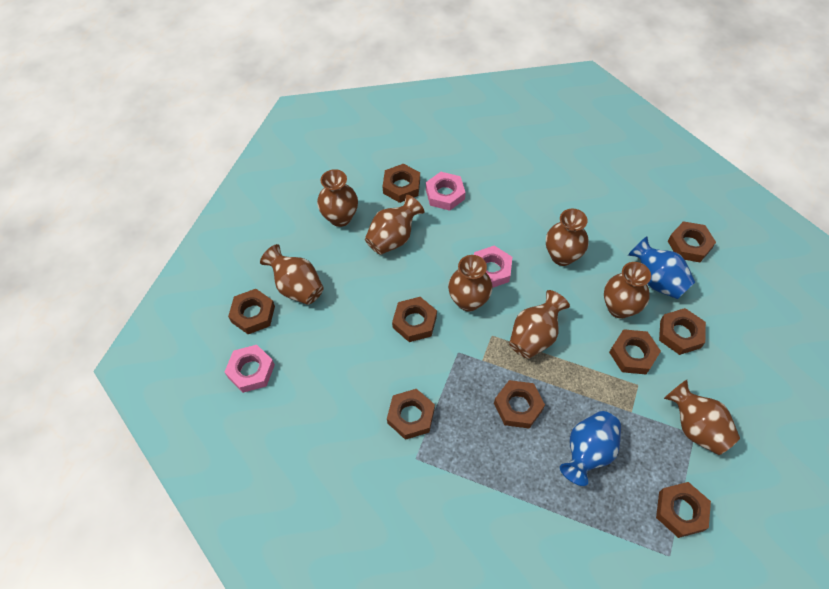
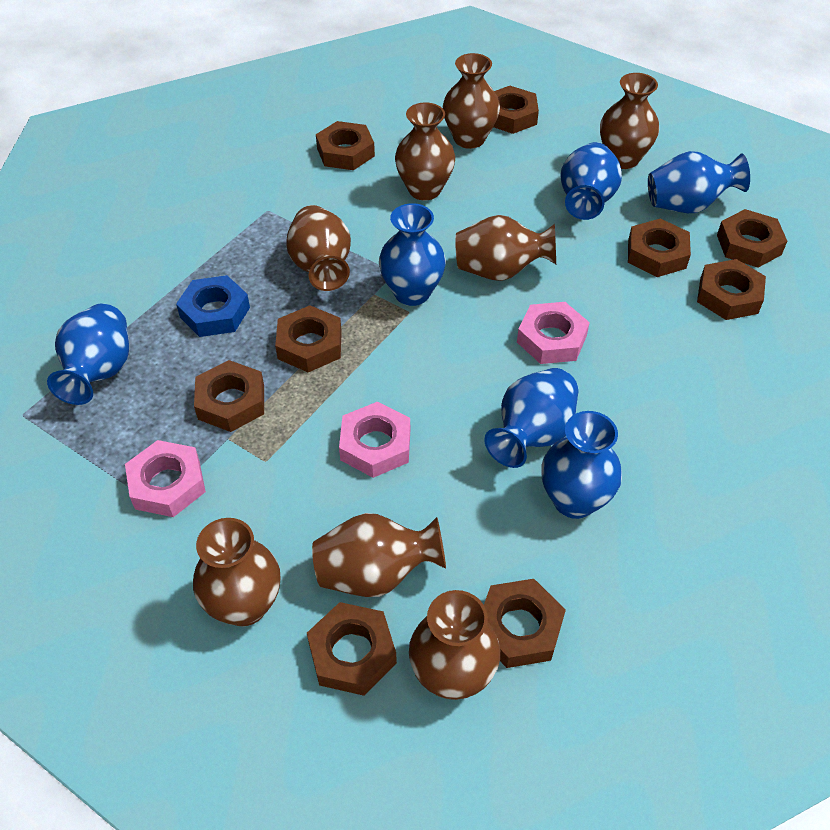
blue nut: 0 -> 1
blue vase: 2 -> 6

